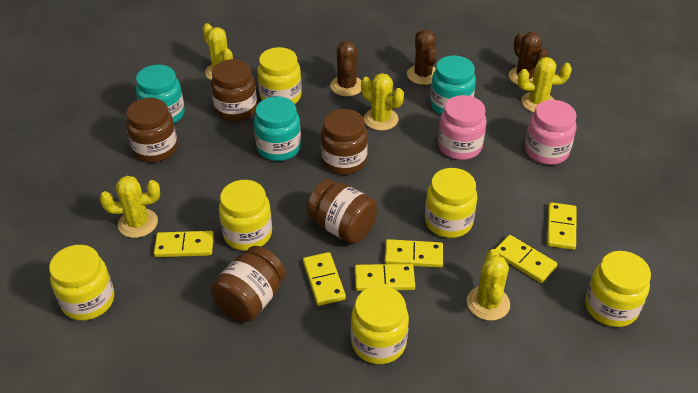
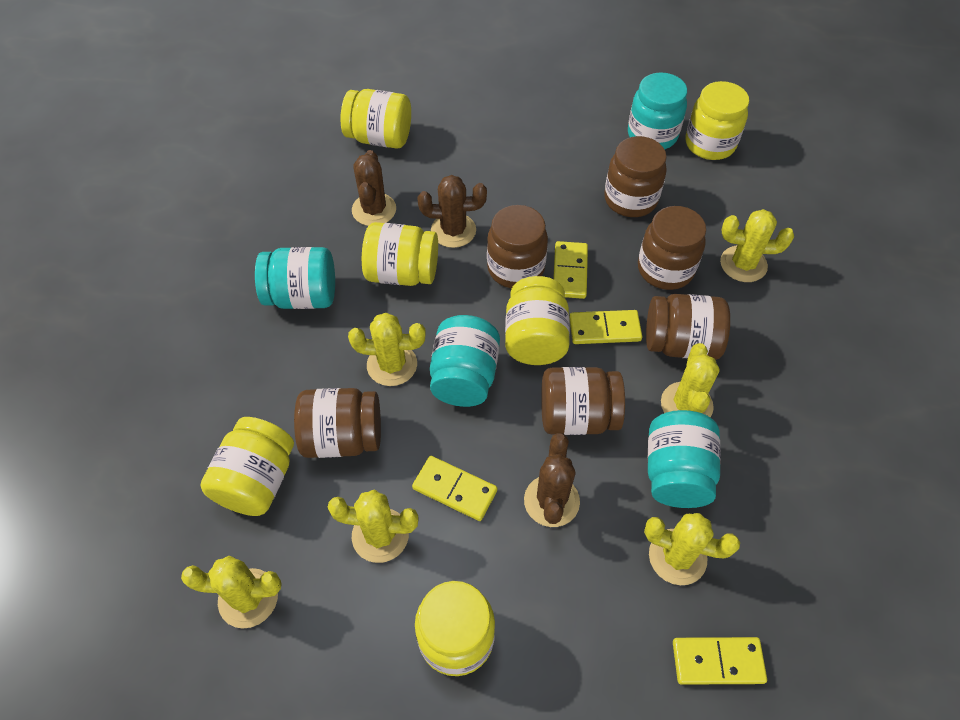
brown jar: 5 -> 6
pink jar: 2 -> 0
turquoise jar: 3 -> 4
yellow cactus: 5 -> 6
yellow domino: 6 -> 4

